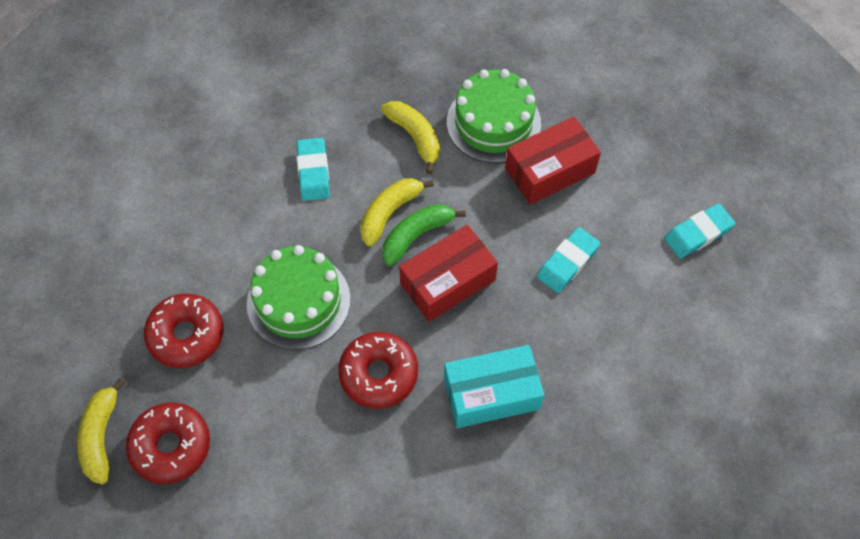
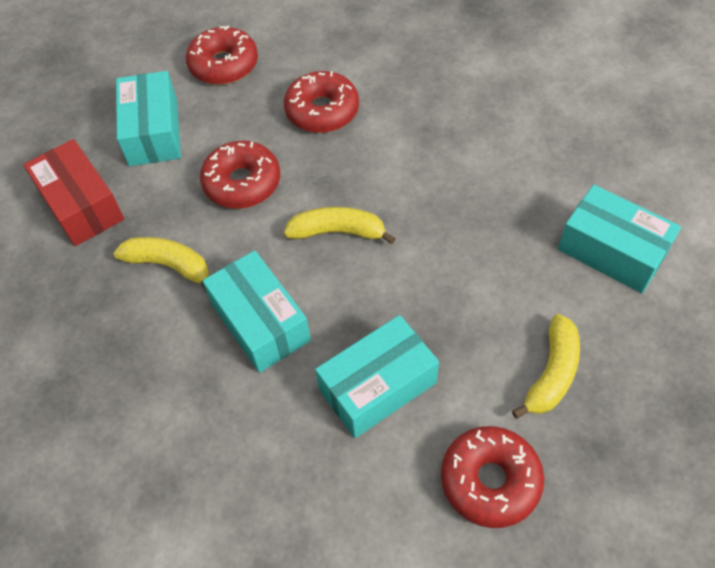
green banana: 1 -> 0
green cake: 2 -> 0
red box: 2 -> 1
red donut: 3 -> 4
turquoise box: 1 -> 4
turquoise eraser: 3 -> 0

